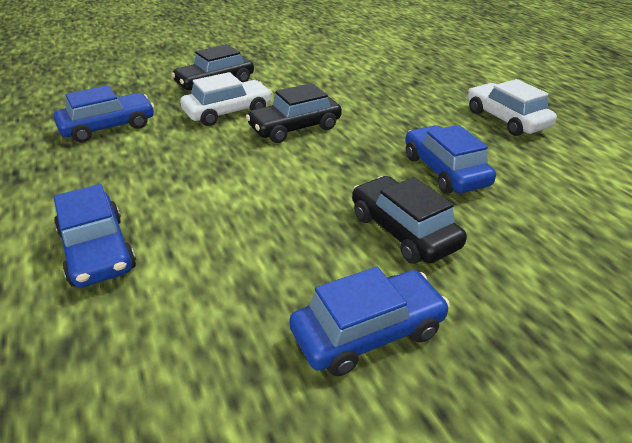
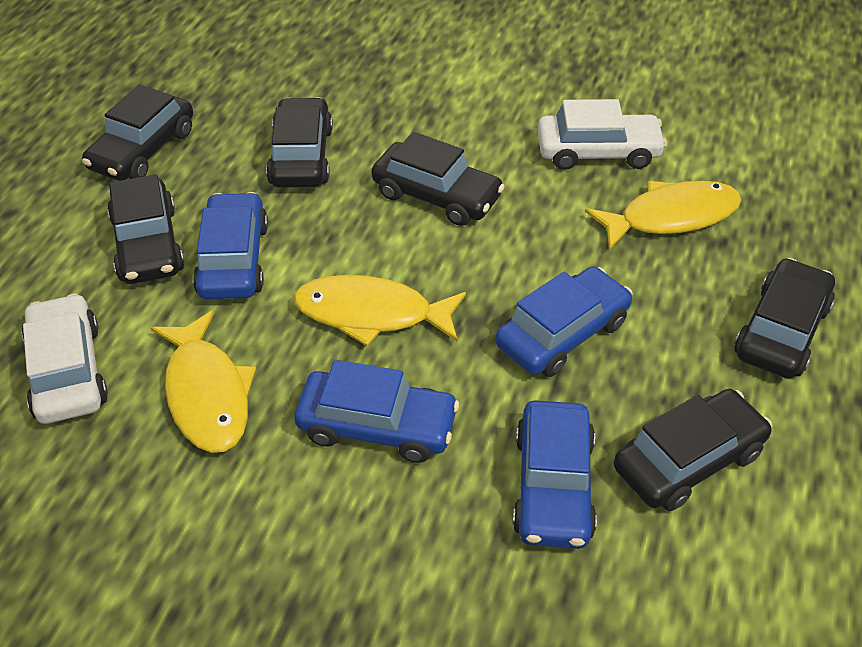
black car: 3 -> 6
yellow fish: 0 -> 3

